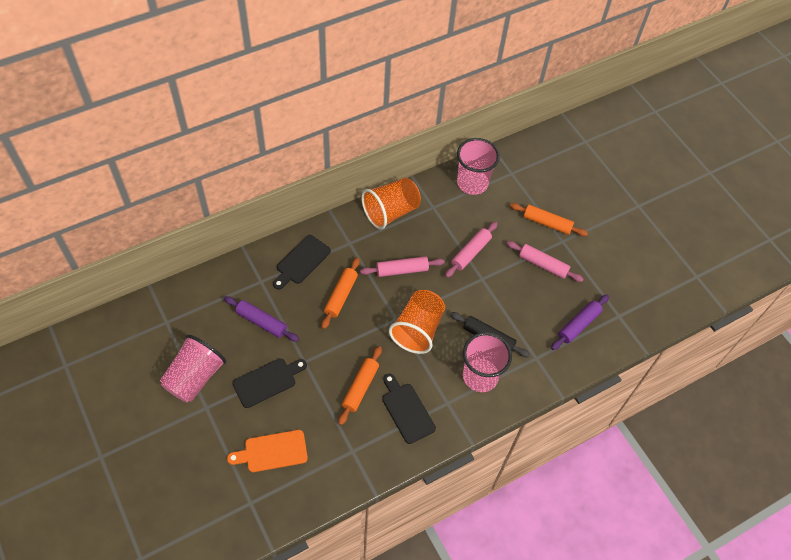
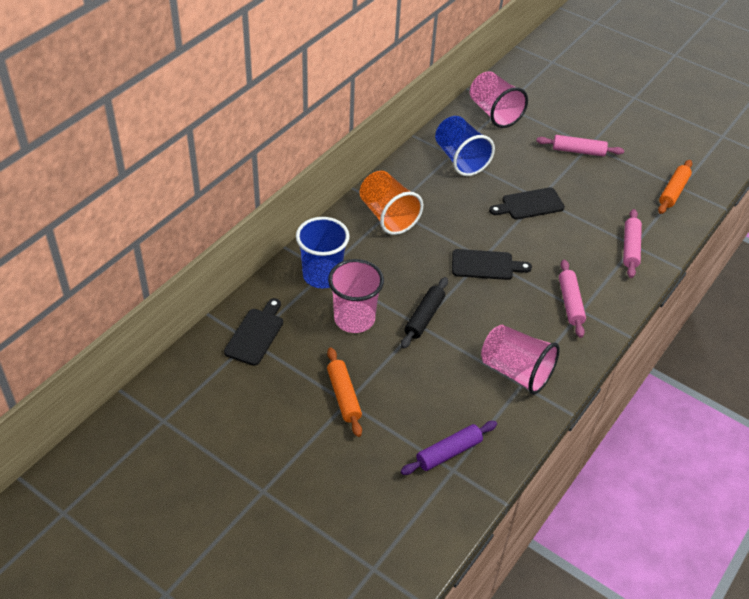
blue cup: 0 -> 2
orange cup: 2 -> 1
orange cutting board: 1 -> 0
orange rolling pin: 3 -> 2
purple rolling pin: 2 -> 1

